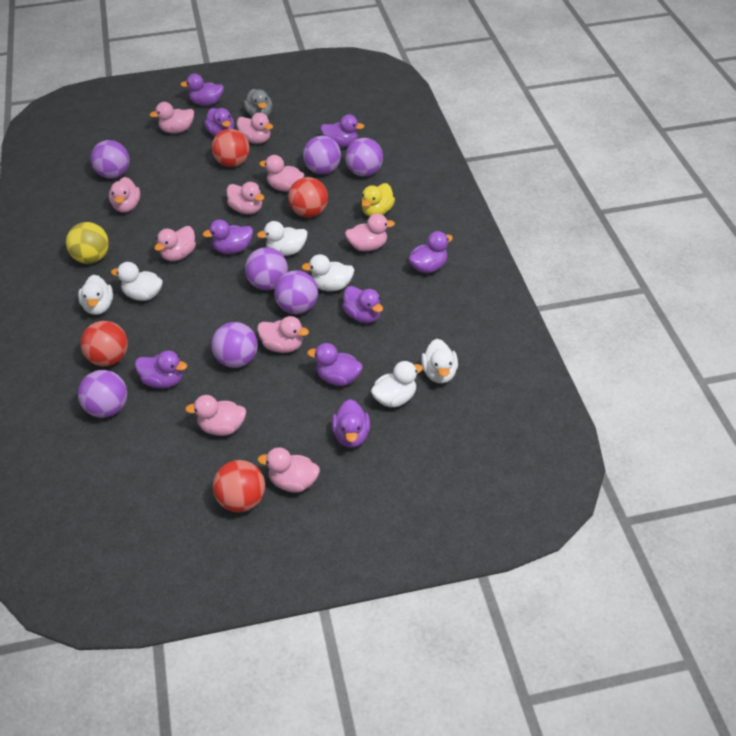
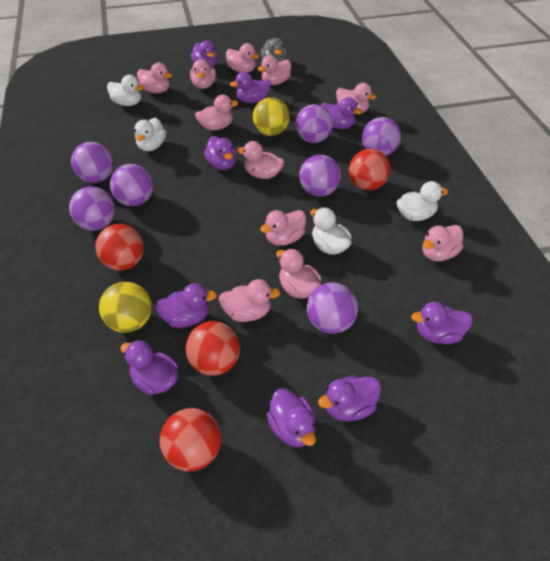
pink duck: 10 -> 11
white duck: 6 -> 4
yellow ball: 1 -> 2
yellow duck: 1 -> 0

